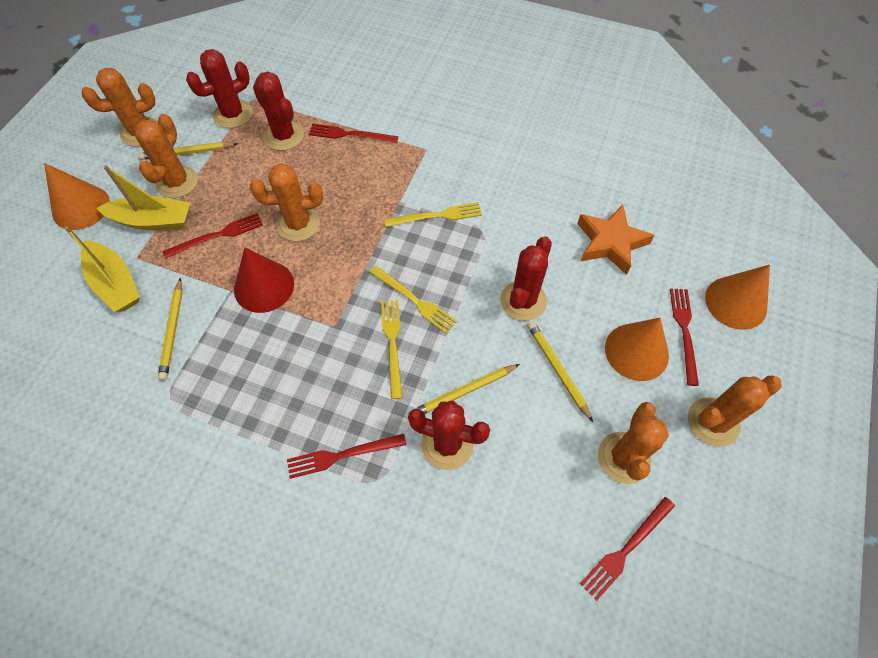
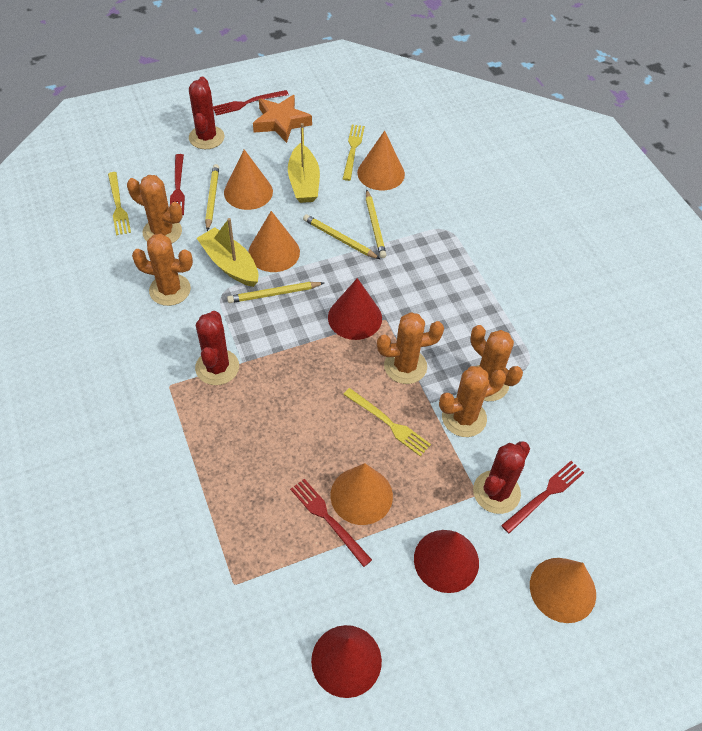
orange cone: 3 -> 5
red cactus: 4 -> 3
red cone: 1 -> 3
red fork: 5 -> 4

